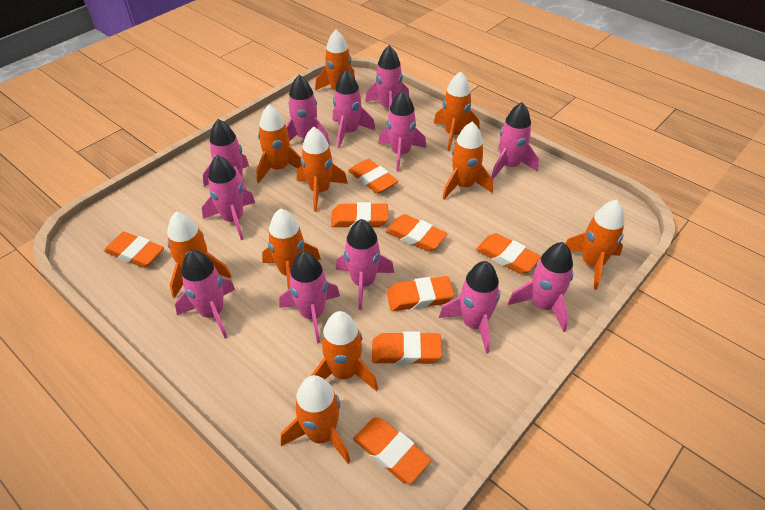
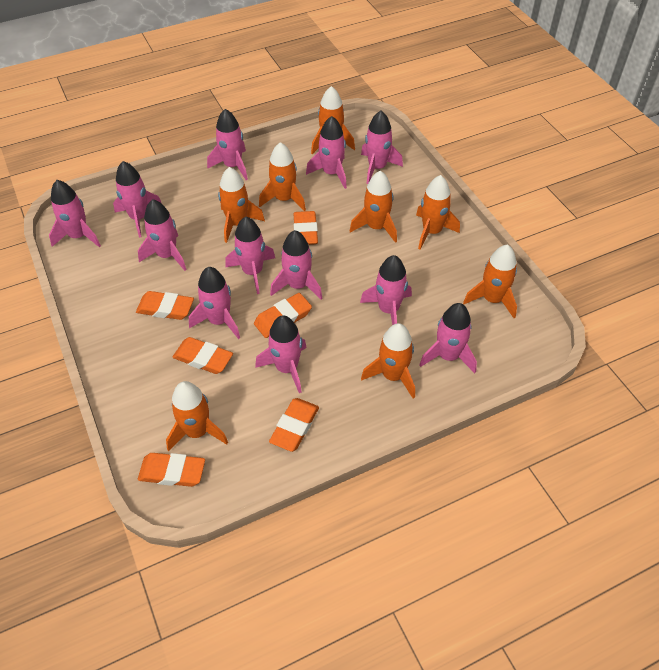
orange eraser: 8 -> 6
orange rocket: 10 -> 8

